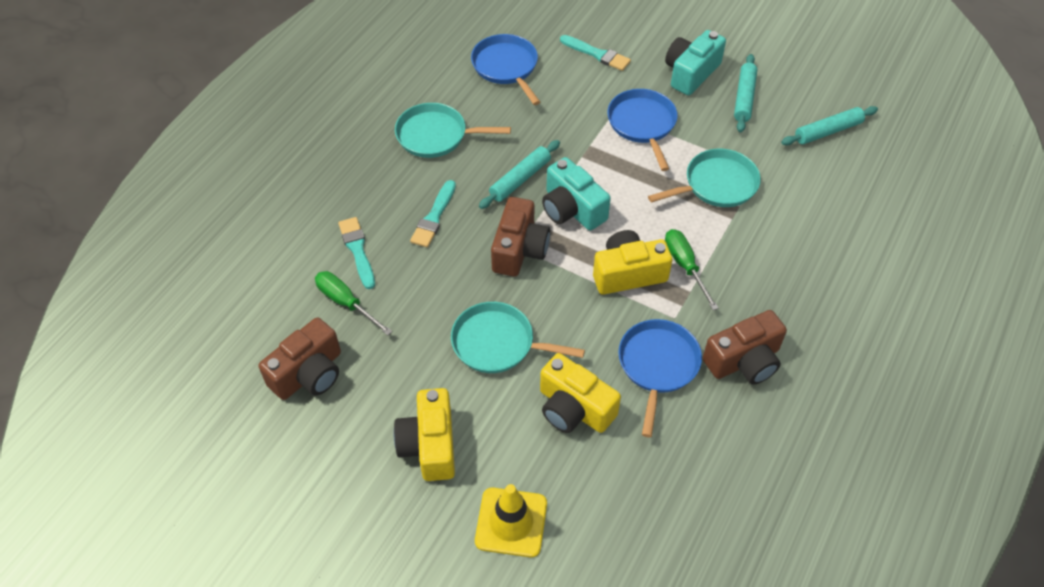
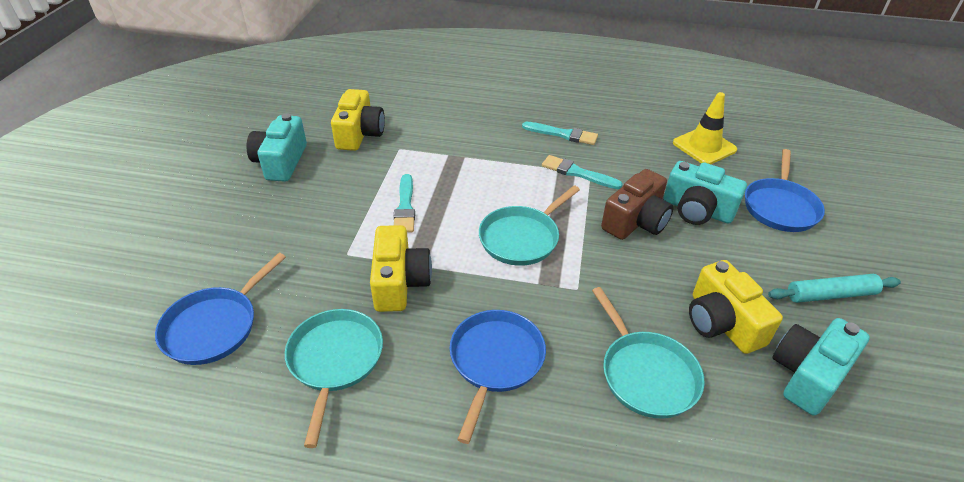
brown camera: 3 -> 1
green screwdriver: 2 -> 0
turquoise camera: 2 -> 3
turquoise rolling pin: 3 -> 1

